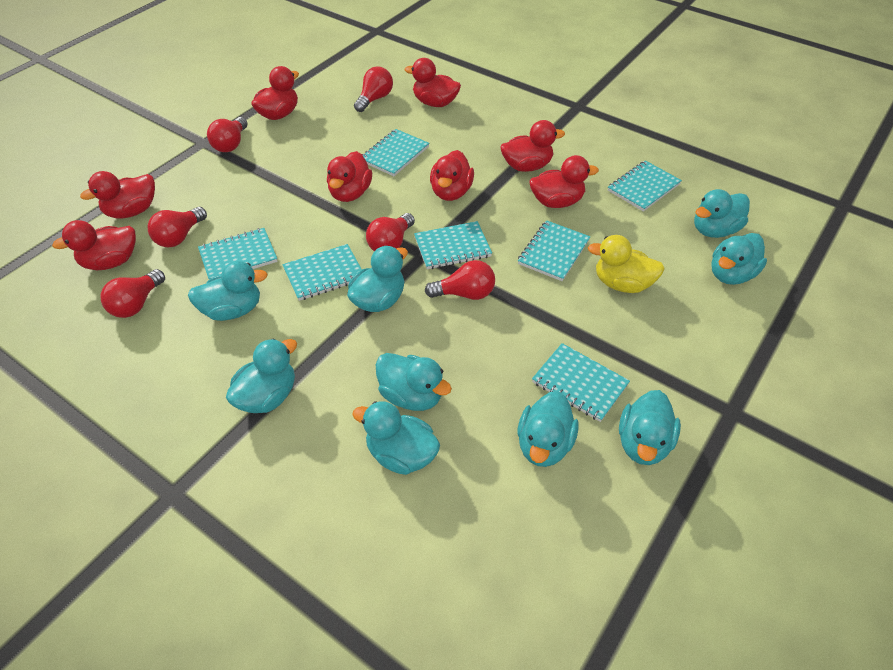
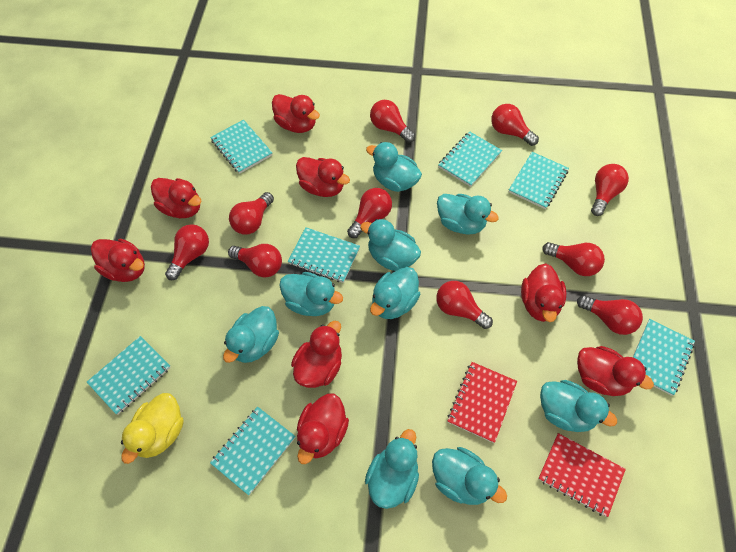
red light bulb: 6 -> 10
red notebook: 0 -> 2

